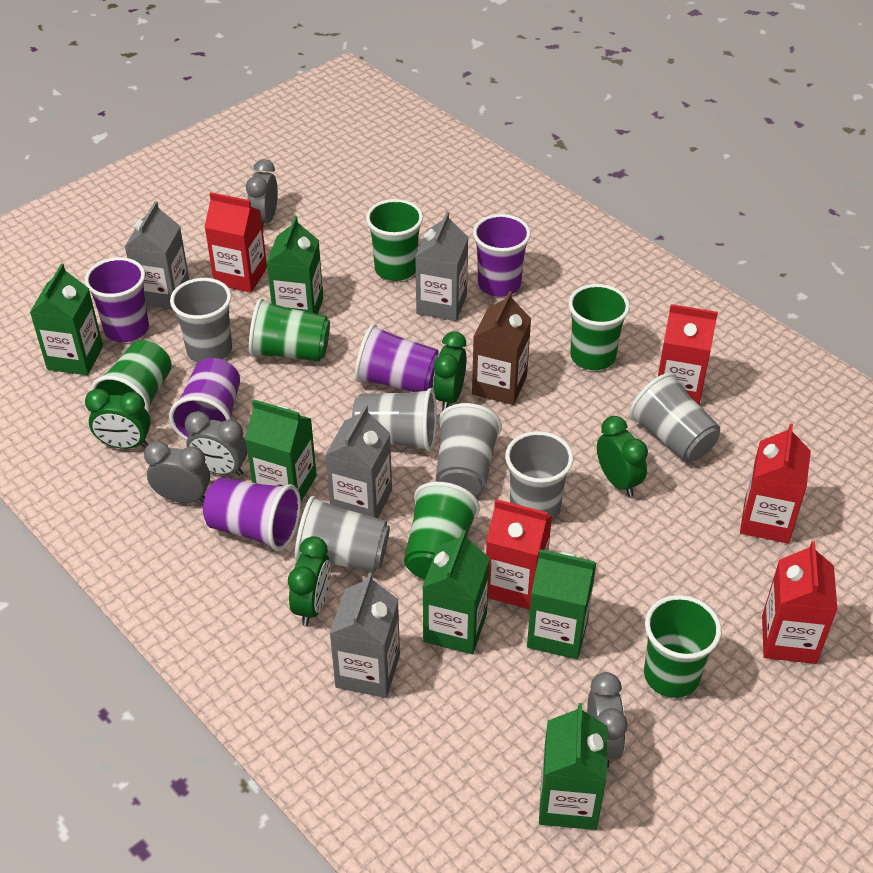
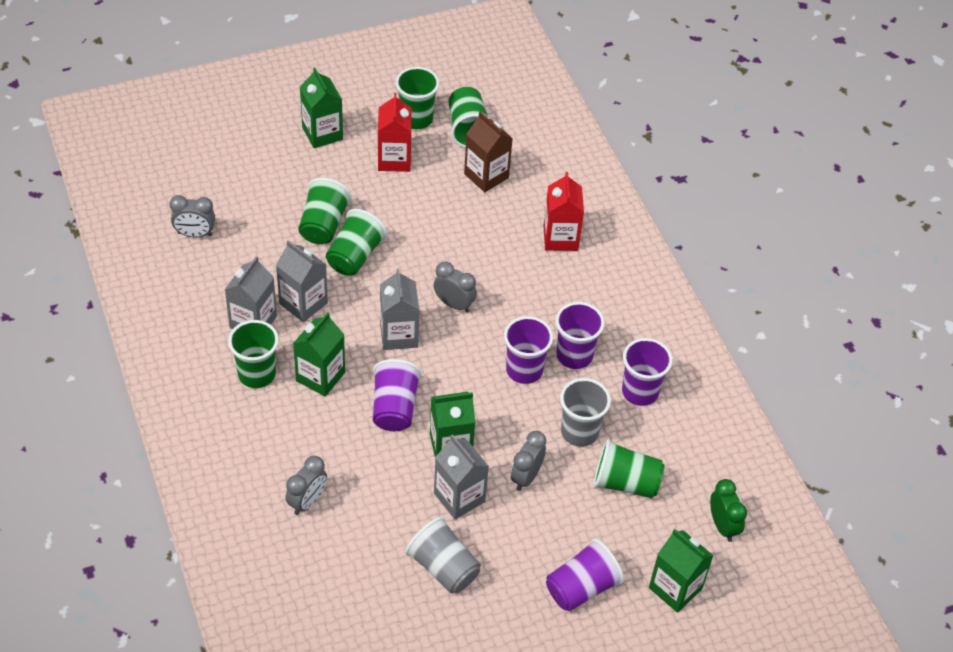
green carton: 6 -> 4
green clock: 4 -> 1
grey cup: 6 -> 2
red carton: 5 -> 2

